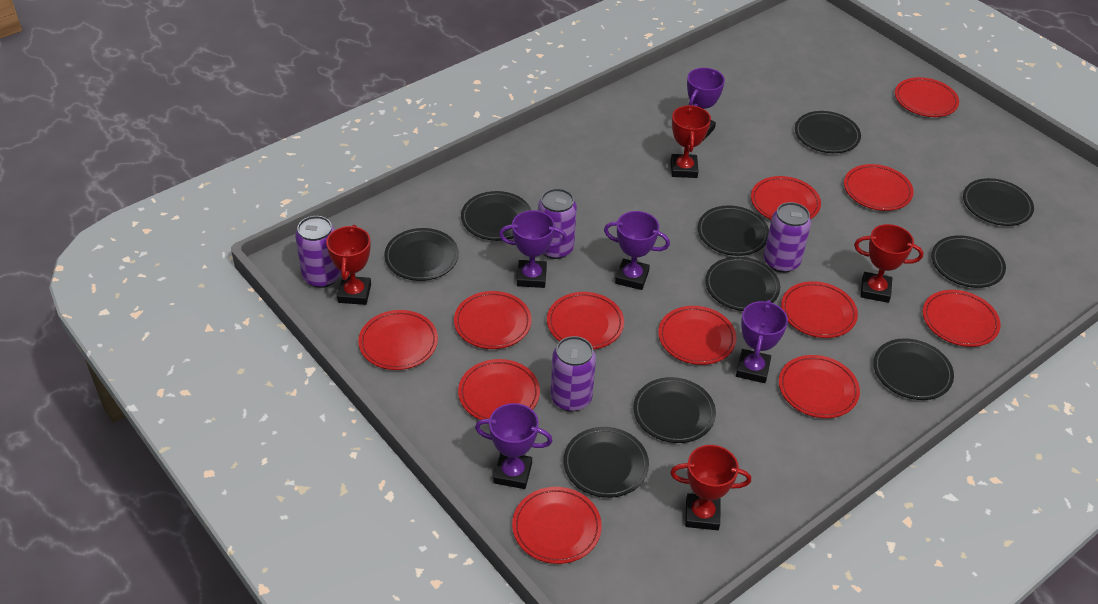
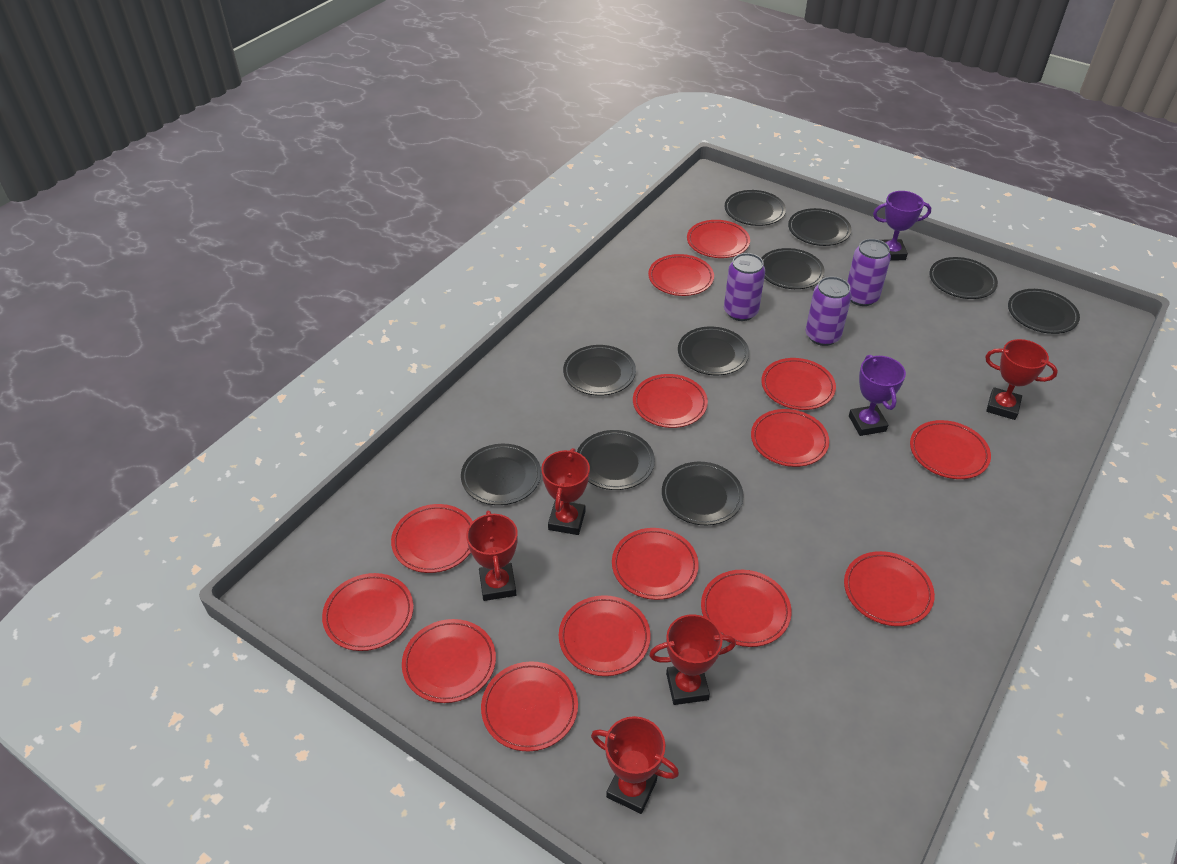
purple can: 4 -> 3
purple trophy: 5 -> 2
red plate: 12 -> 14
red trophy: 4 -> 5

